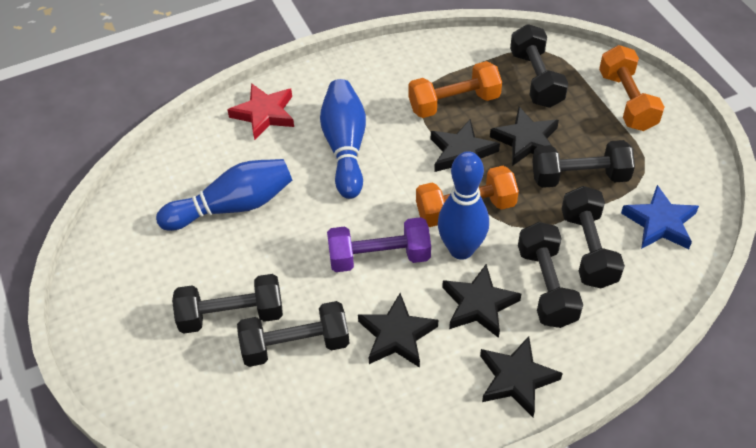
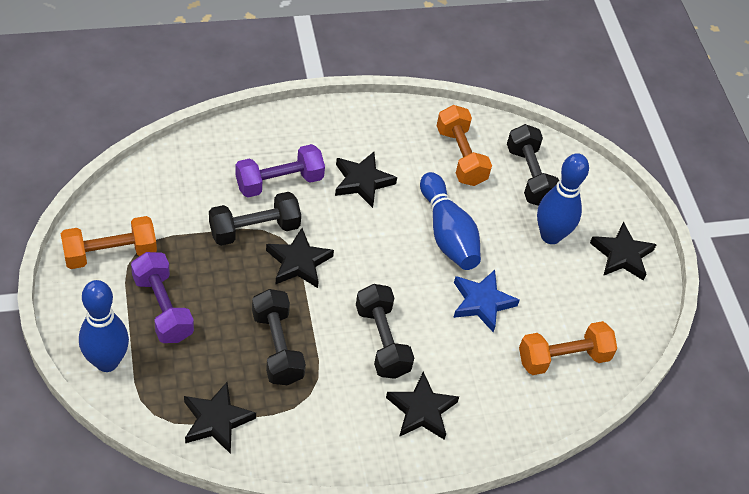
black dumbbell: 6 -> 4
purple dumbbell: 1 -> 2
red star: 1 -> 0

